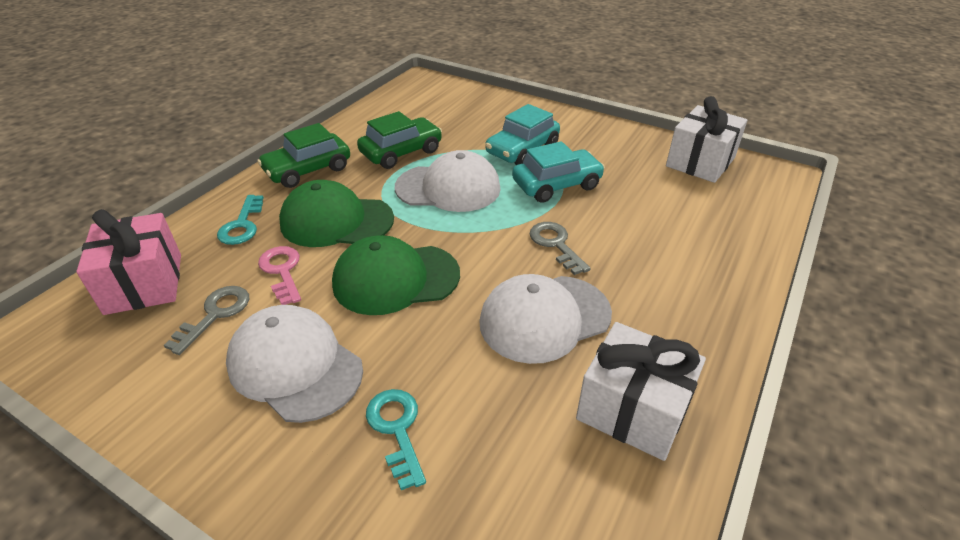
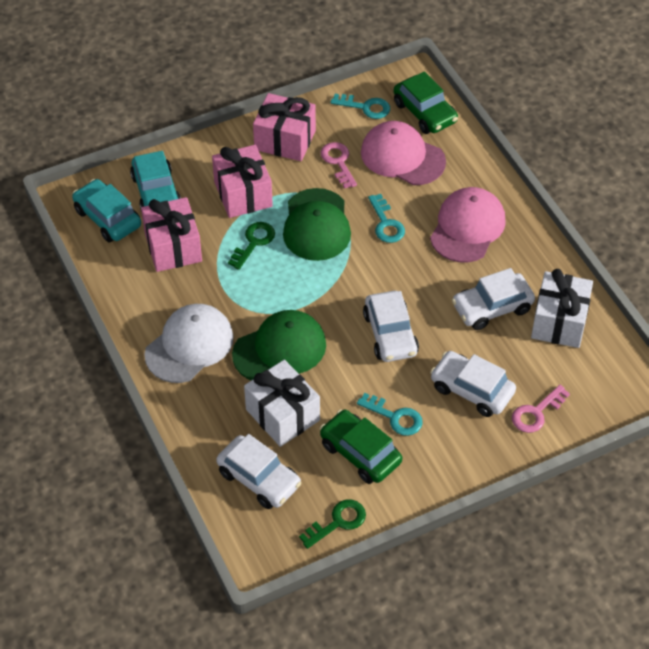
green key: 0 -> 2
grey key: 2 -> 0
pink cap: 0 -> 2
pink gift: 1 -> 3
pink key: 1 -> 2
turquoise key: 2 -> 3
white cap: 3 -> 1
white car: 0 -> 4

